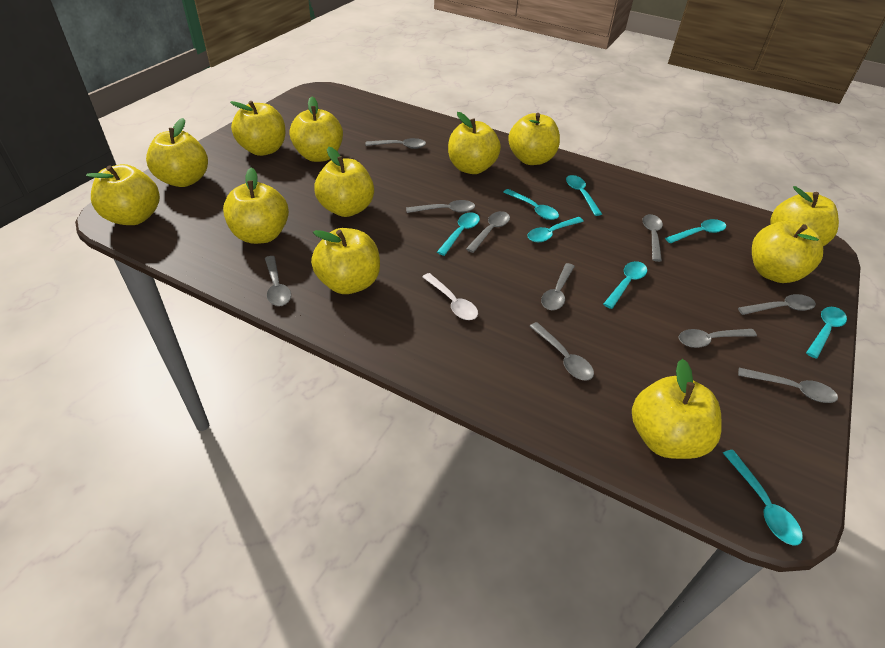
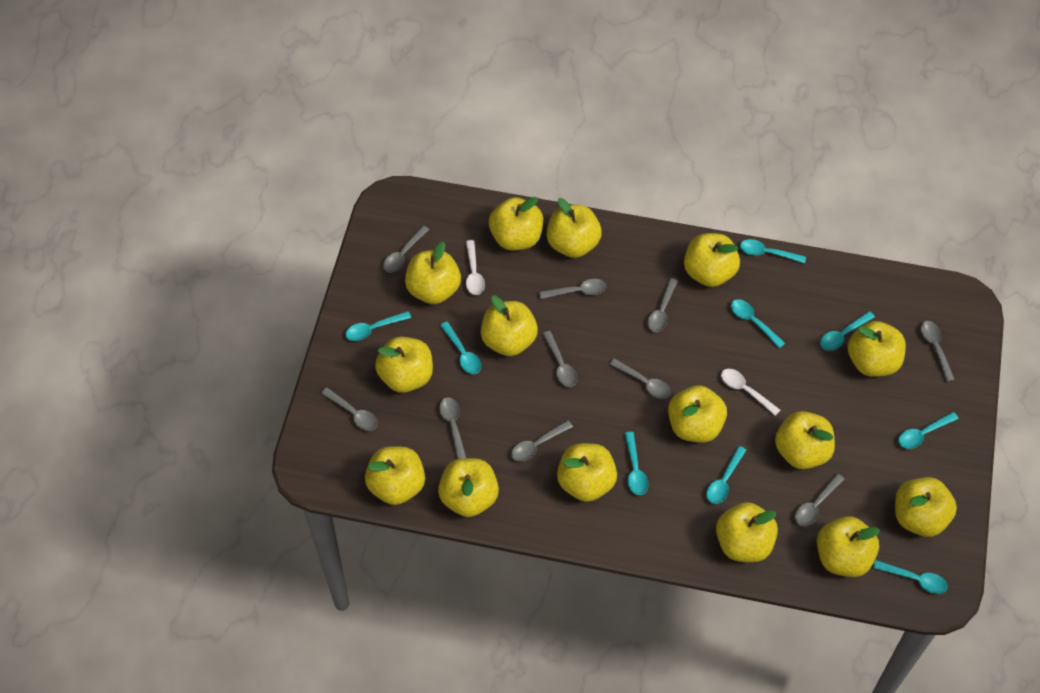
turquoise spoon: 8 -> 9
white spoon: 1 -> 2
yellow apple: 12 -> 15

